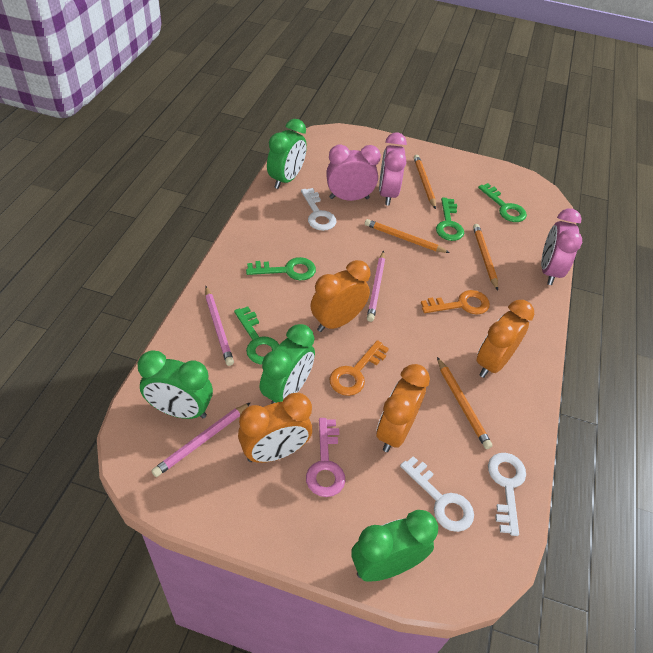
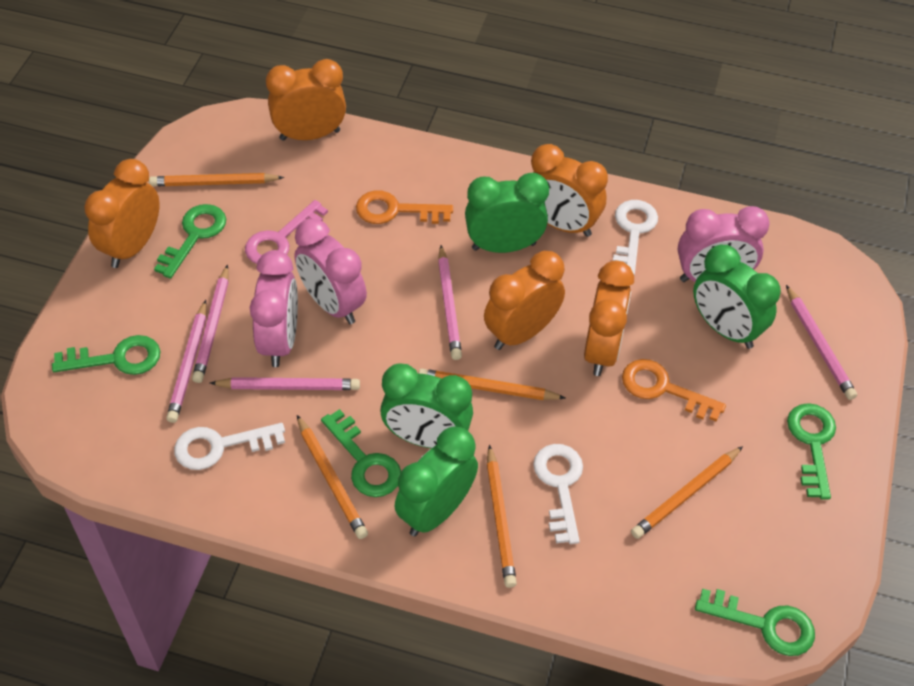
green key: 4 -> 5
orange clock: 4 -> 5
orange pencil: 4 -> 5
pink pencil: 3 -> 5

